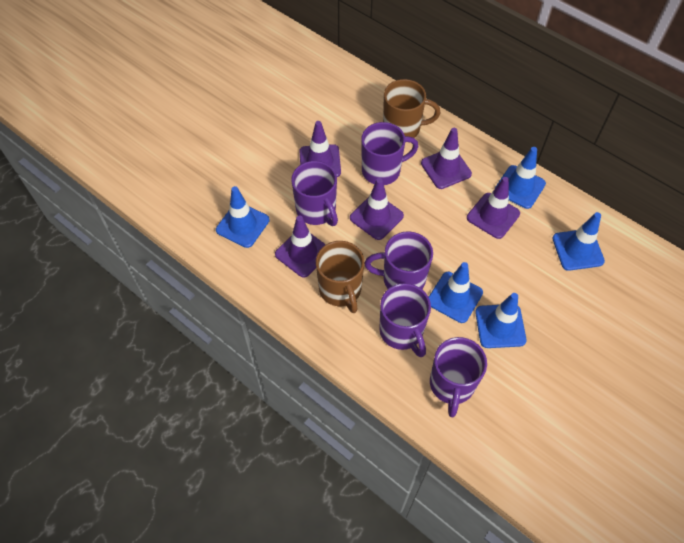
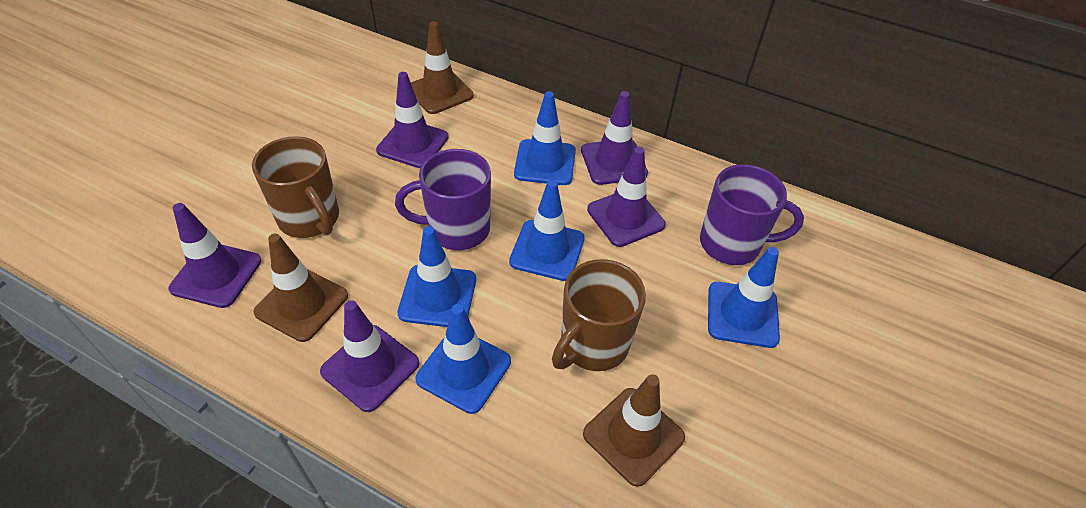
brown traffic cone: 0 -> 3
purple mug: 5 -> 2

